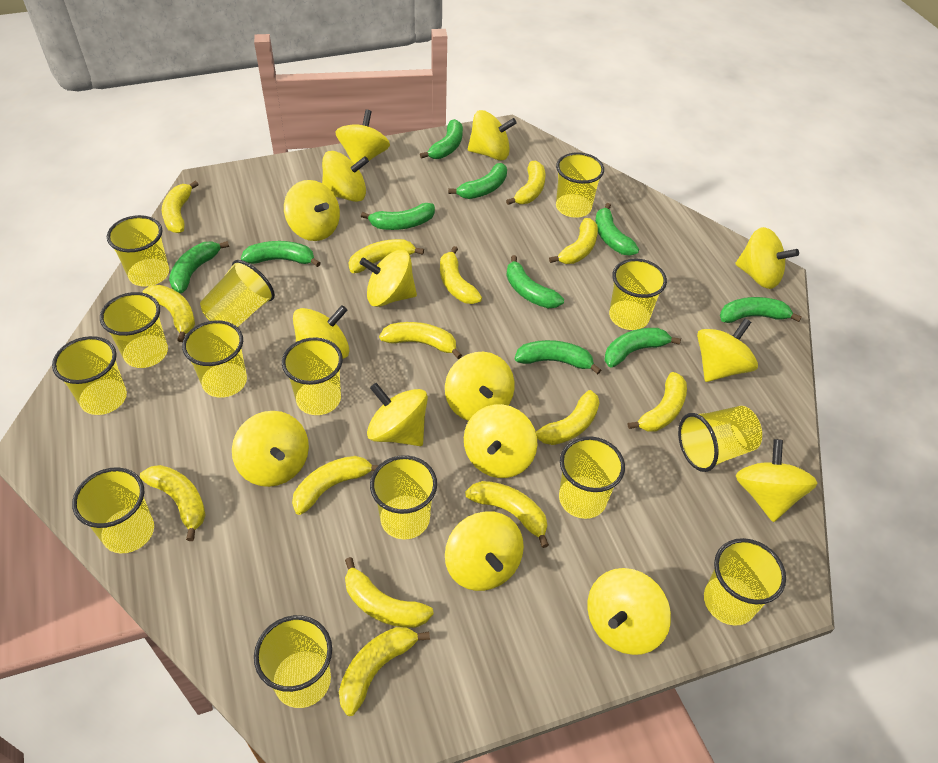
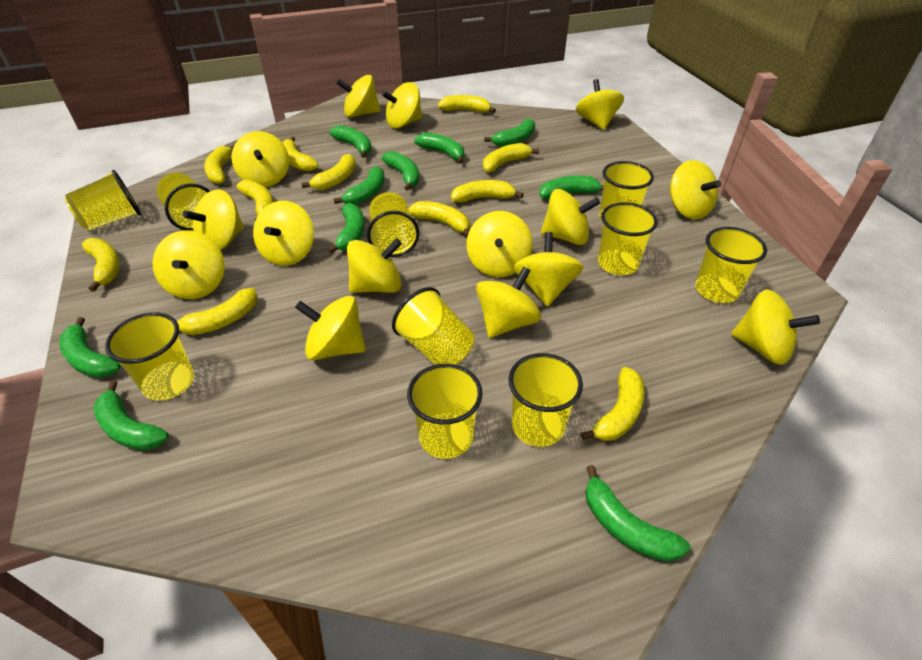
yellow banana: 14 -> 11
yellow cup: 14 -> 10

